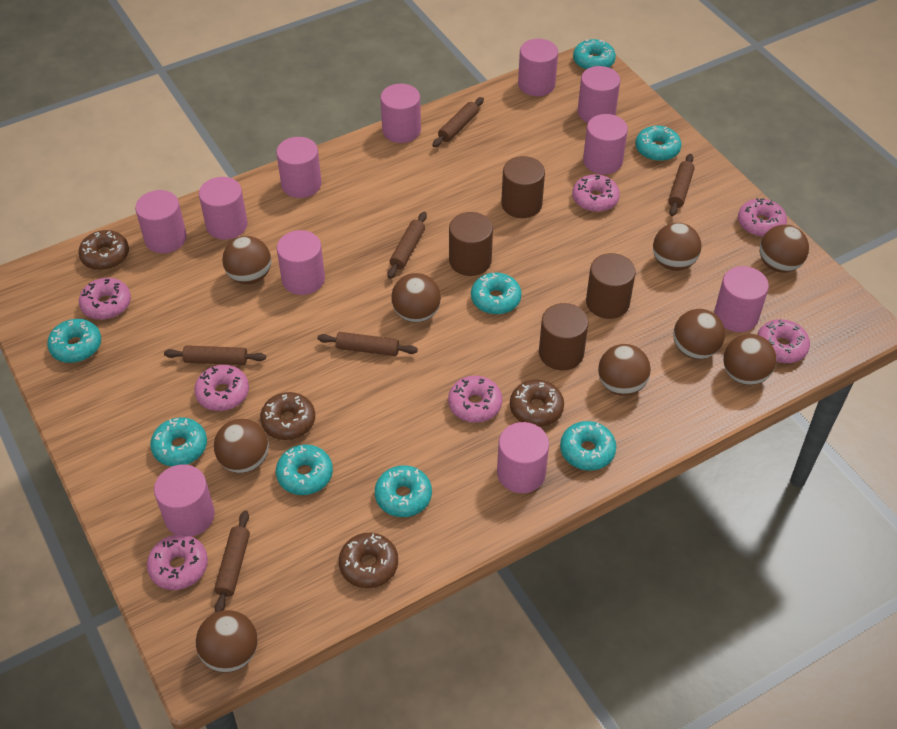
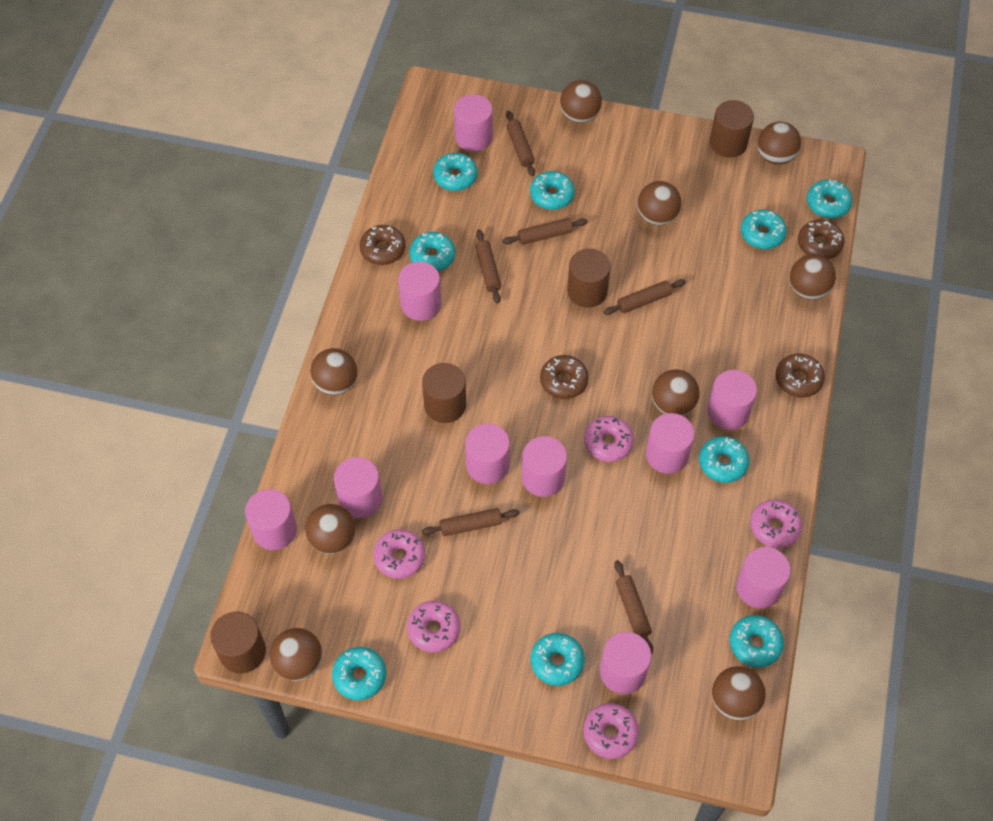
pink cylinder: 11 -> 10
pink donut: 7 -> 5
turquoise donut: 8 -> 9

